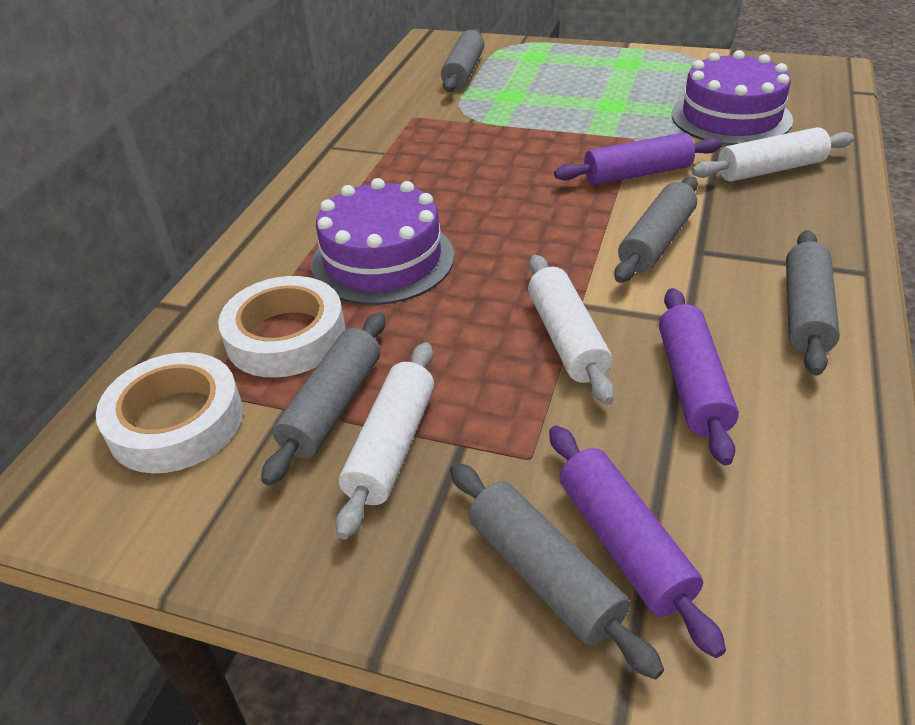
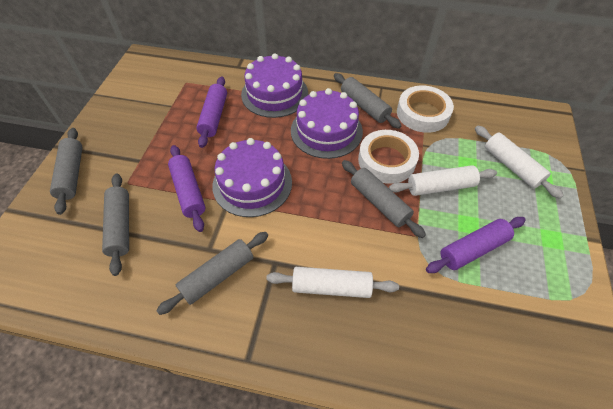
purple cake: 2 -> 3

